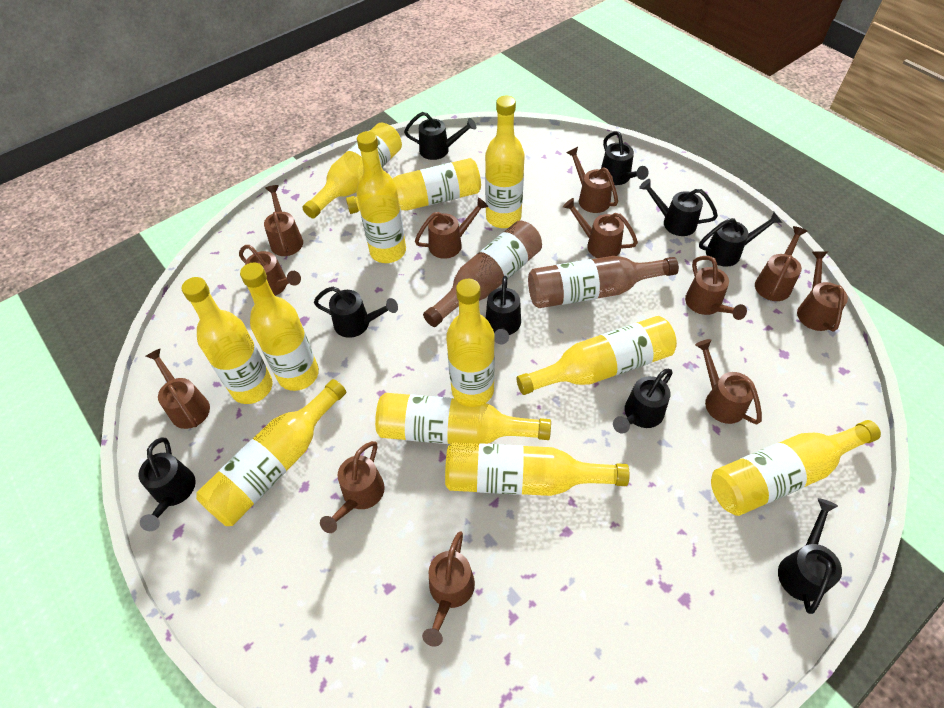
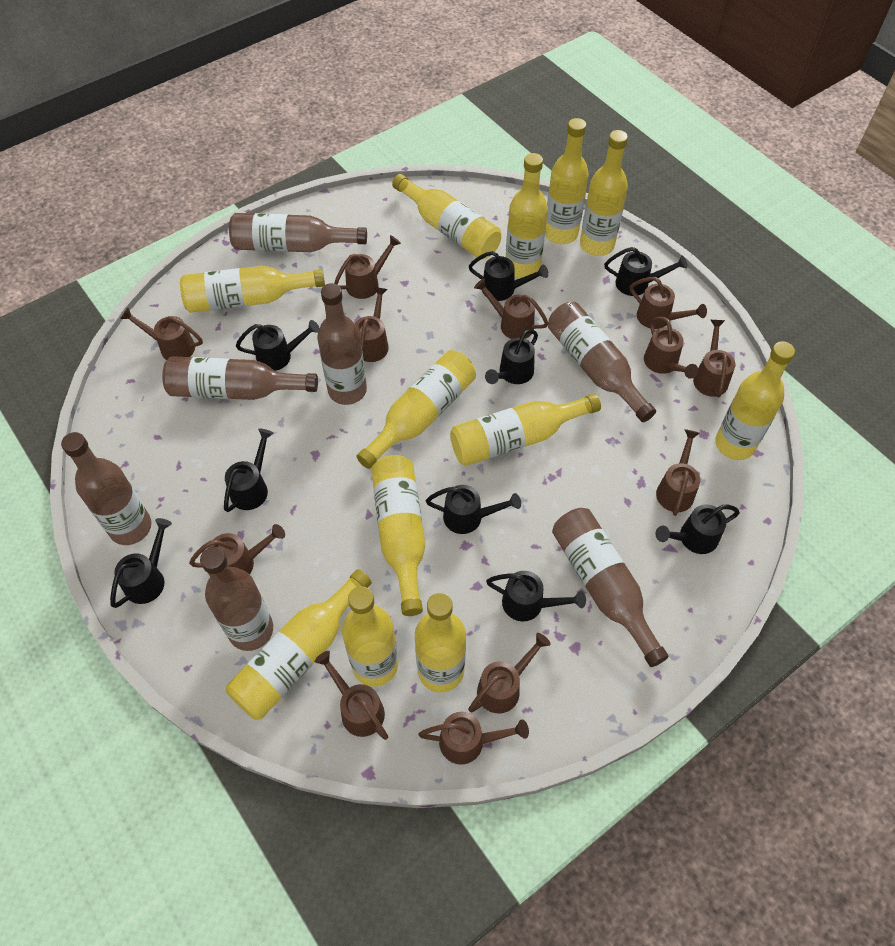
brown bottle: 2 -> 7

